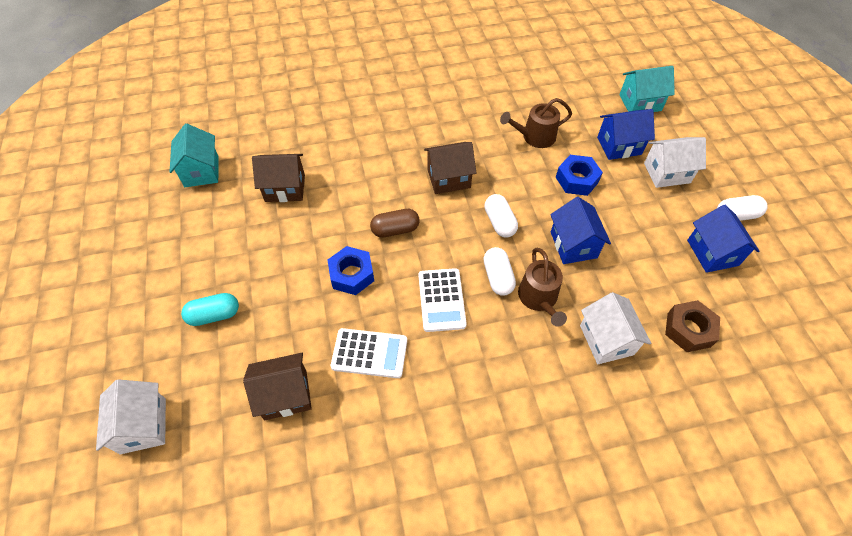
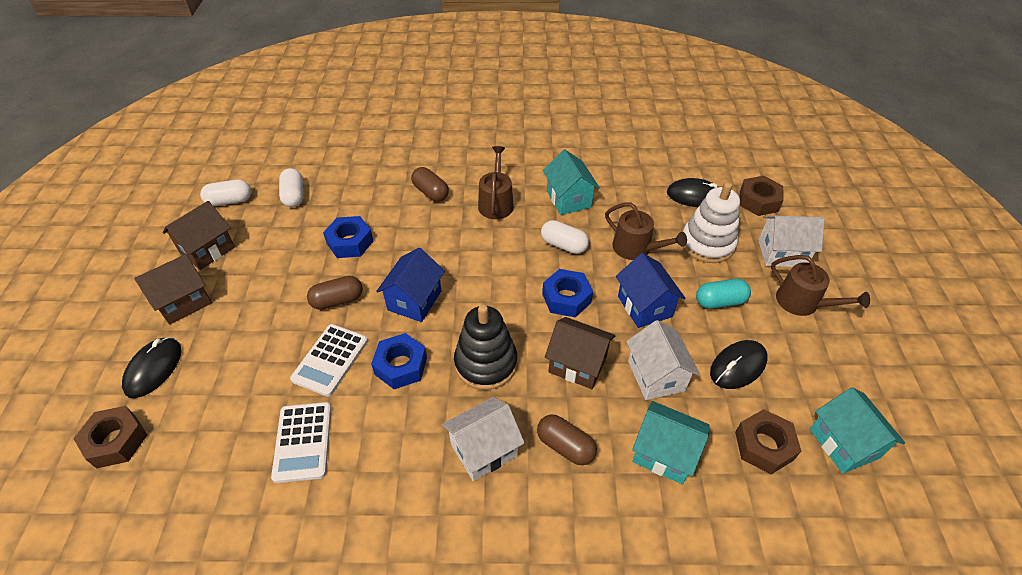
black mouse: 0 -> 3
black stacking toy: 0 -> 1
blue house: 3 -> 2
blue nut: 2 -> 3
brown capsule: 1 -> 3
brown nut: 1 -> 3
brown watering can: 2 -> 3
turquoise house: 2 -> 3
white stacking toy: 0 -> 1

